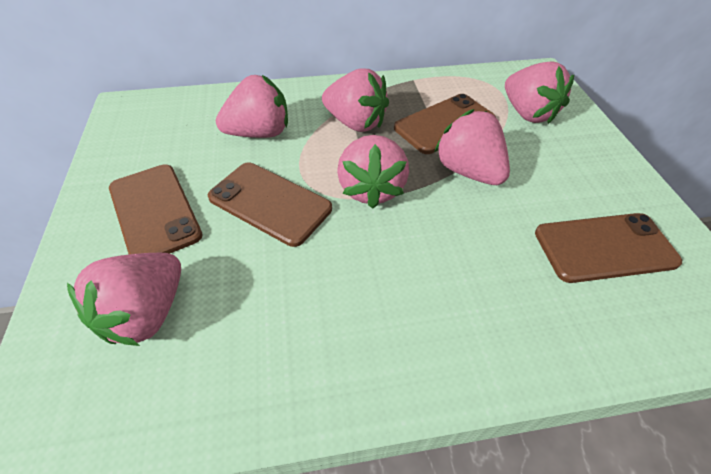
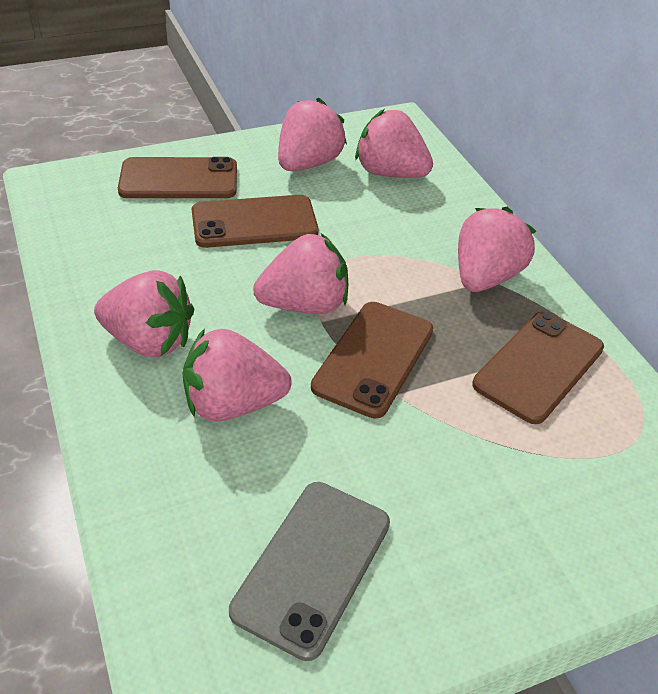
grey phone: 0 -> 1

